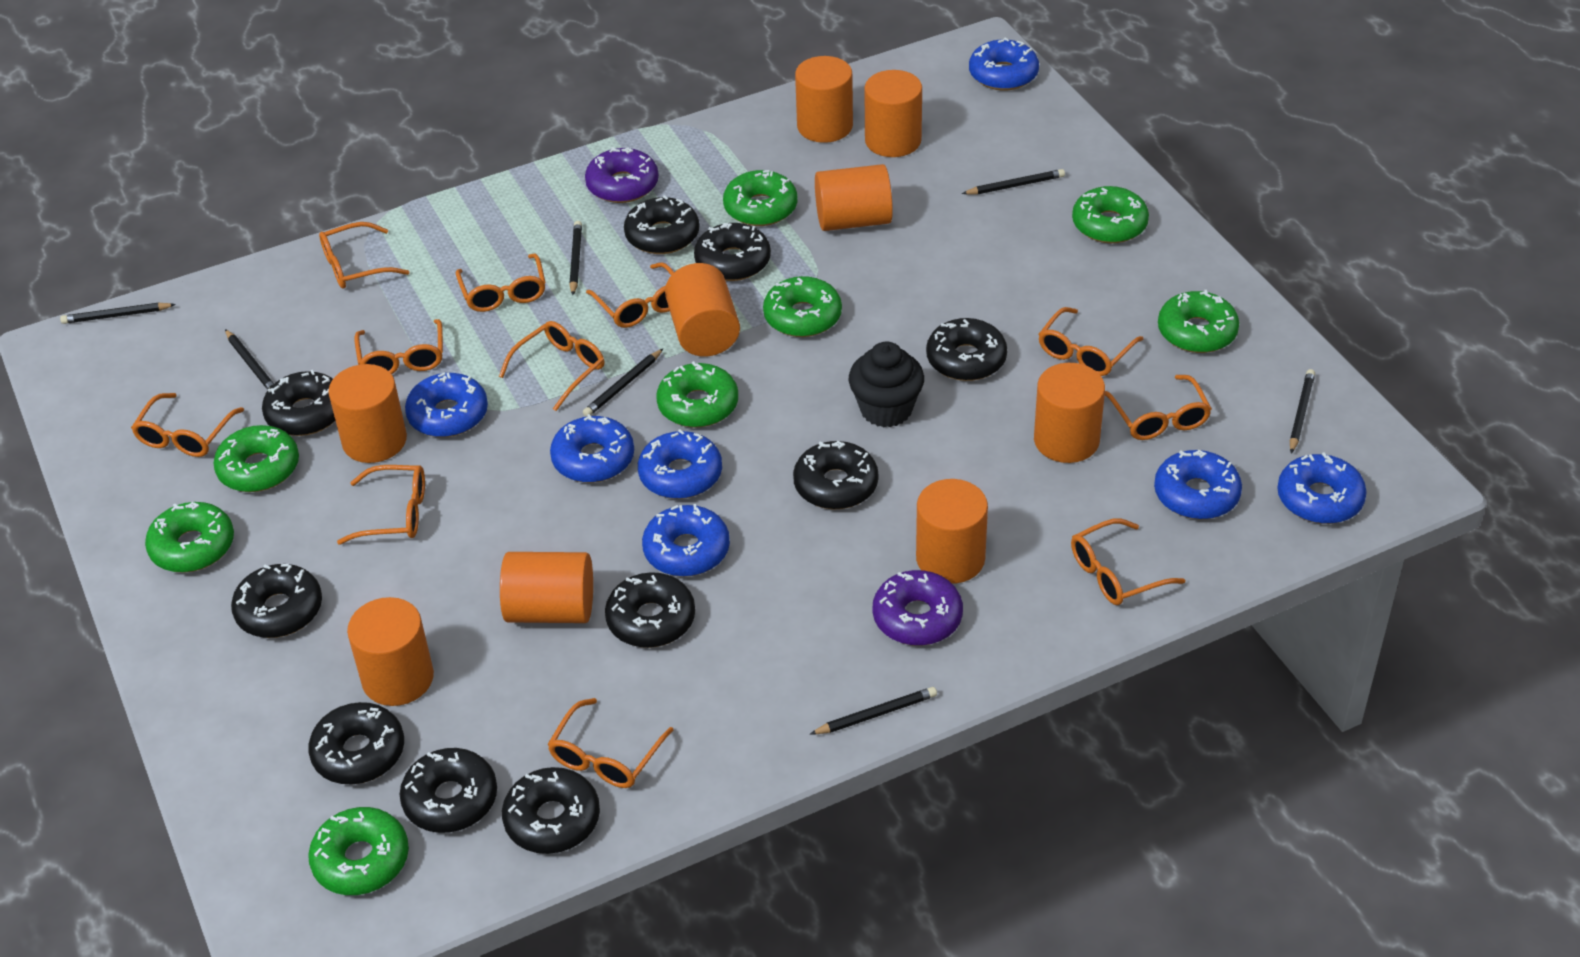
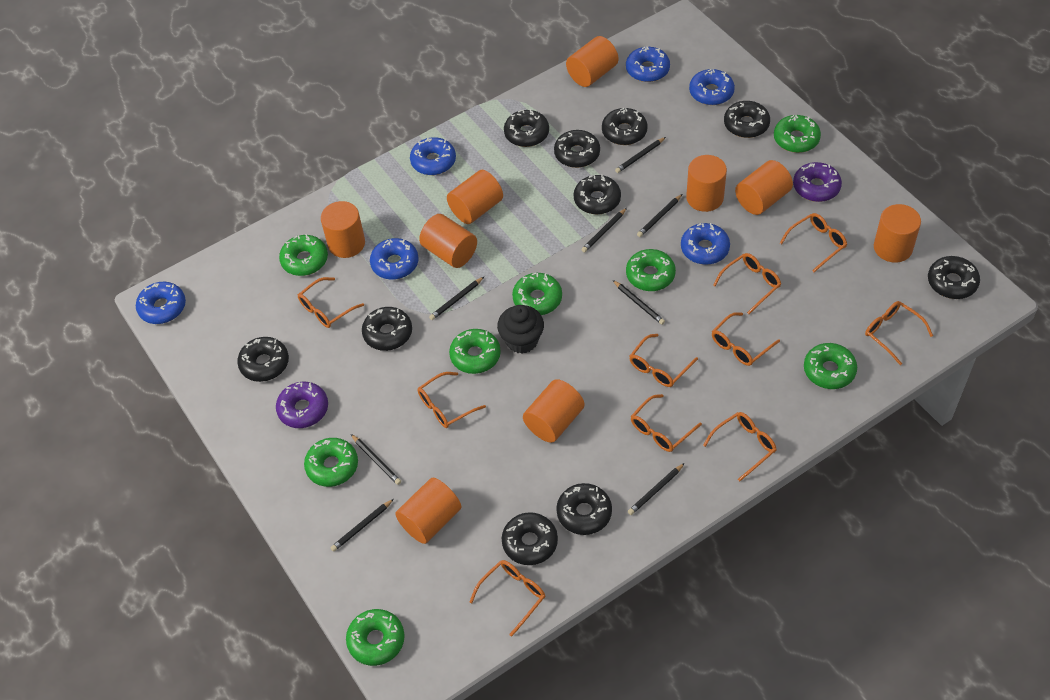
black pencil: 7 -> 8
blue donut: 7 -> 6
orange glasses: 11 -> 10

